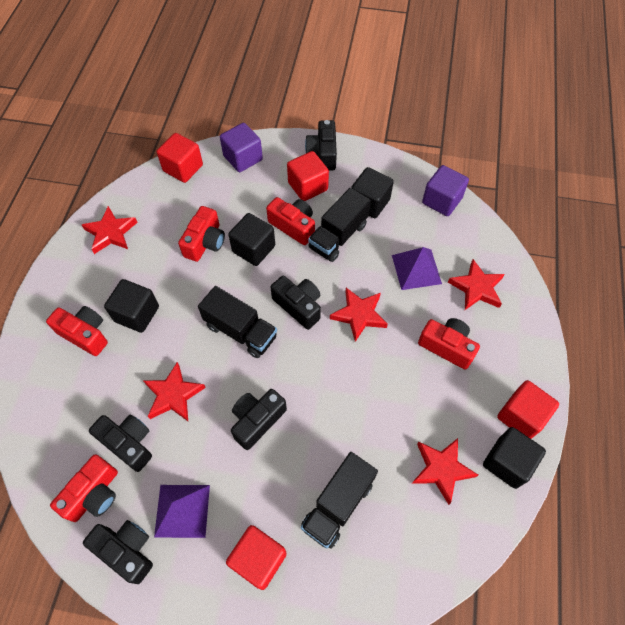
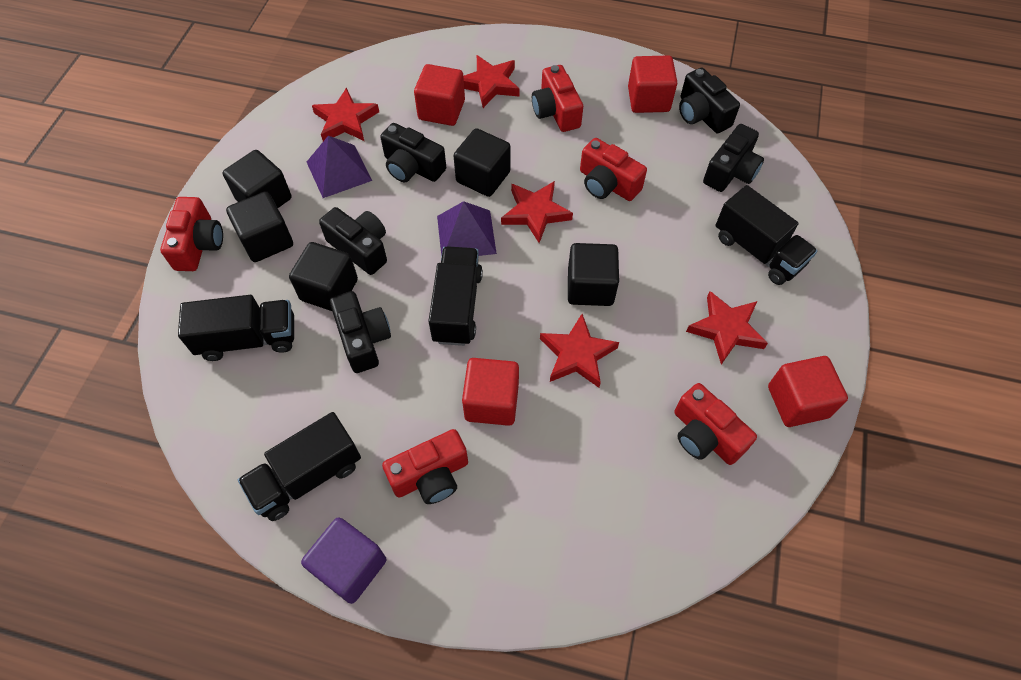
black cube: 4 -> 5
black truck: 3 -> 4
purple cube: 2 -> 1

